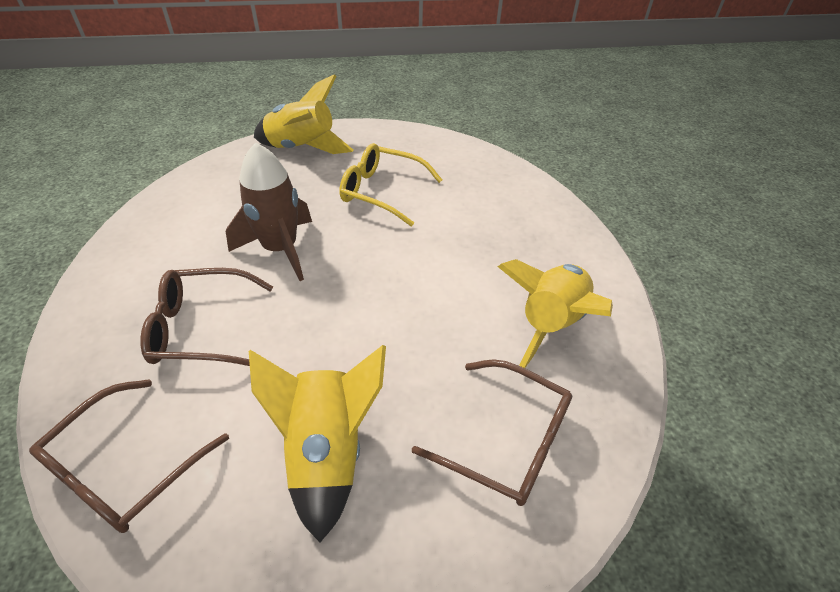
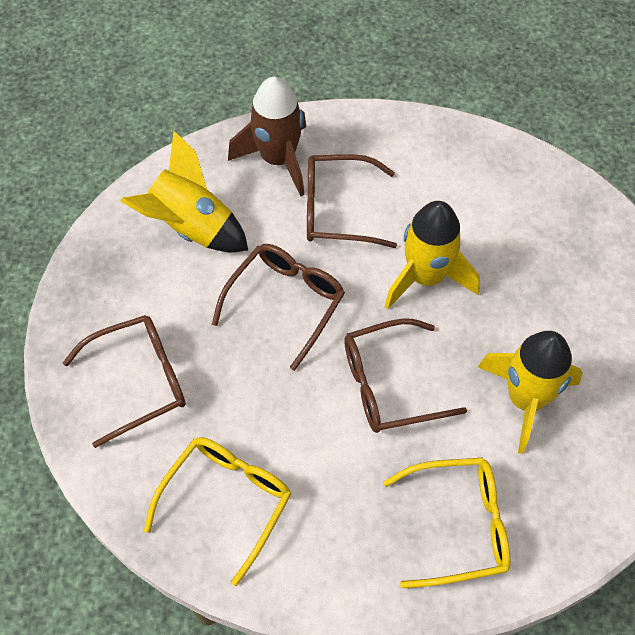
brown glasses: 3 -> 4
yellow glasses: 1 -> 2

